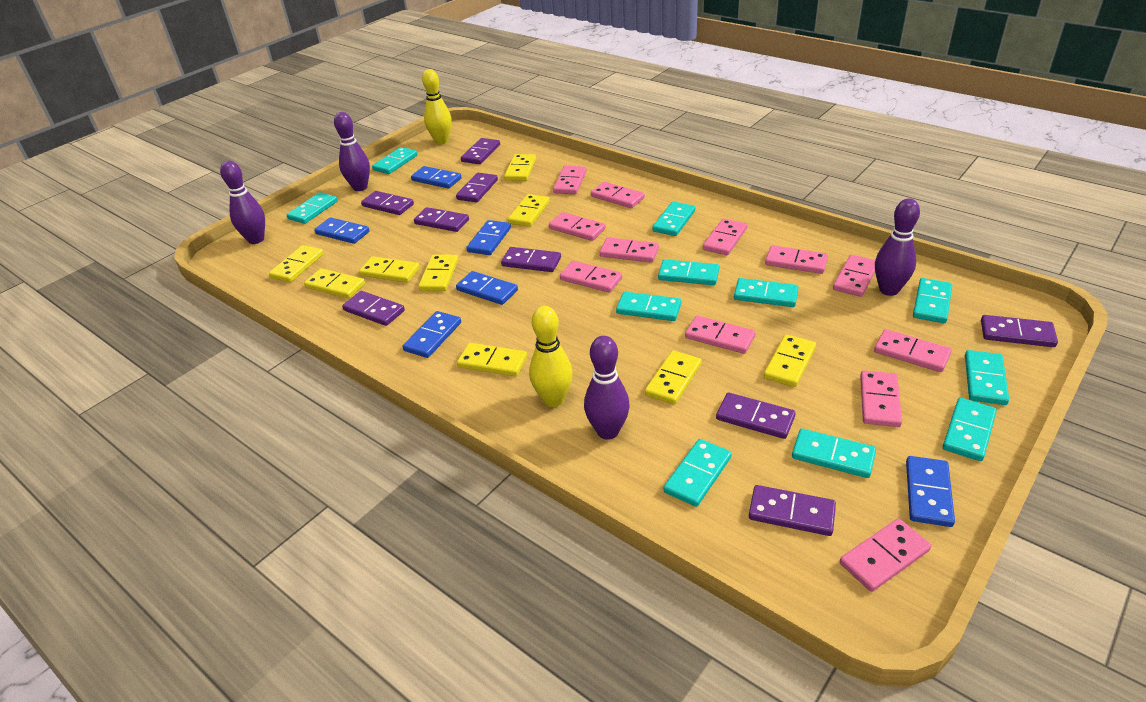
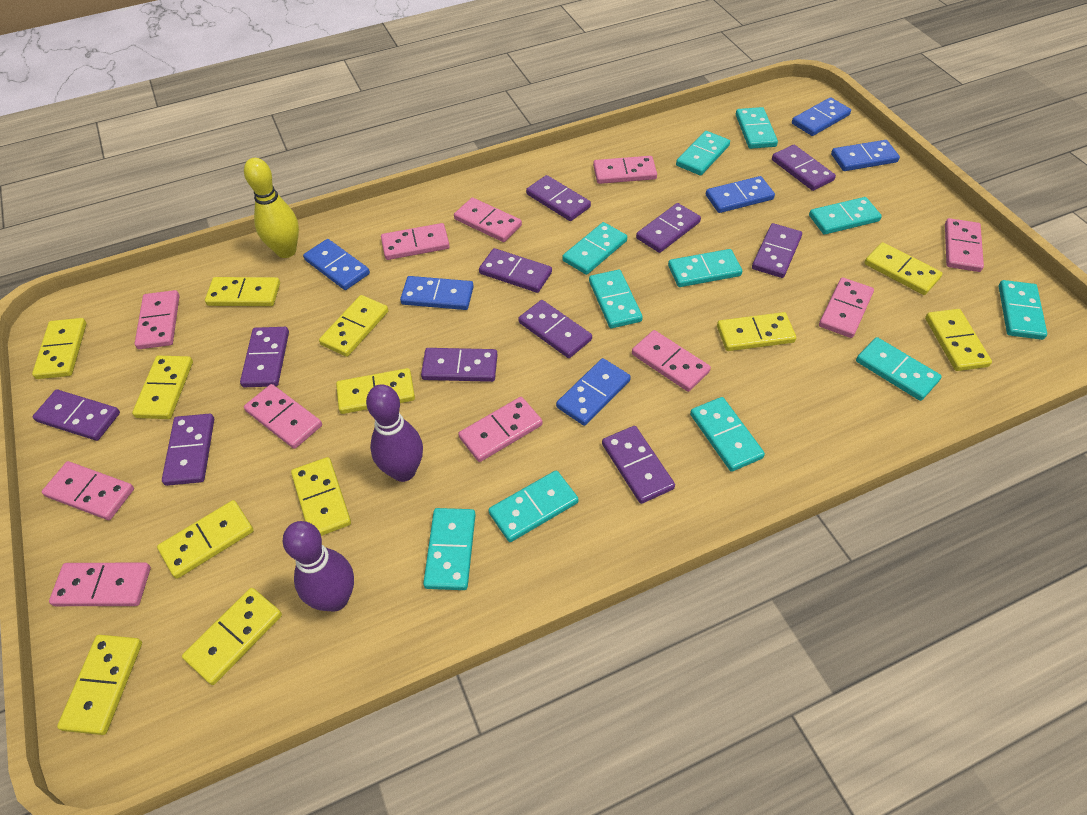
pink domino: 12 -> 11
purple bowling pin: 4 -> 2
purple domino: 9 -> 11
yellow bowling pin: 2 -> 1
yellow domino: 9 -> 12

